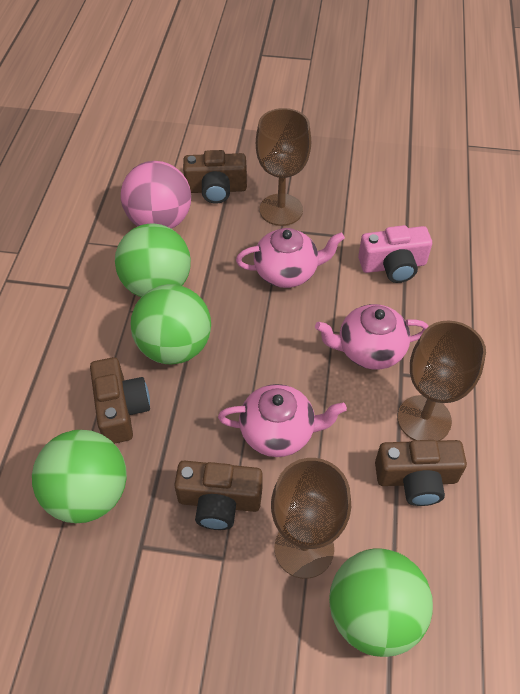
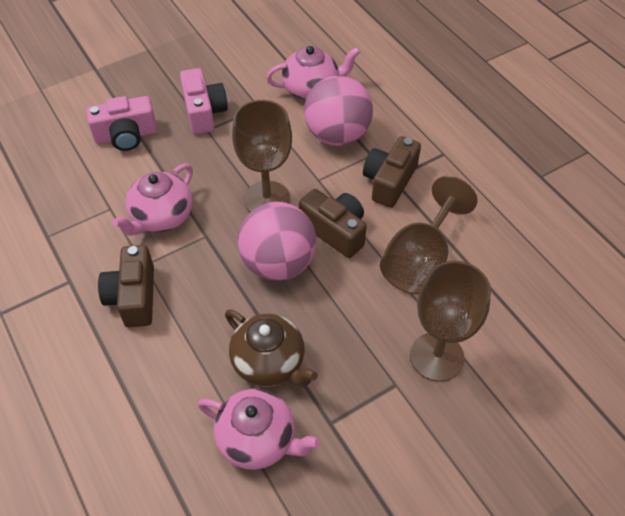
brown camera: 4 -> 3
brown teapot: 0 -> 1
green ball: 4 -> 0
pink ball: 1 -> 2
pink camera: 1 -> 2

